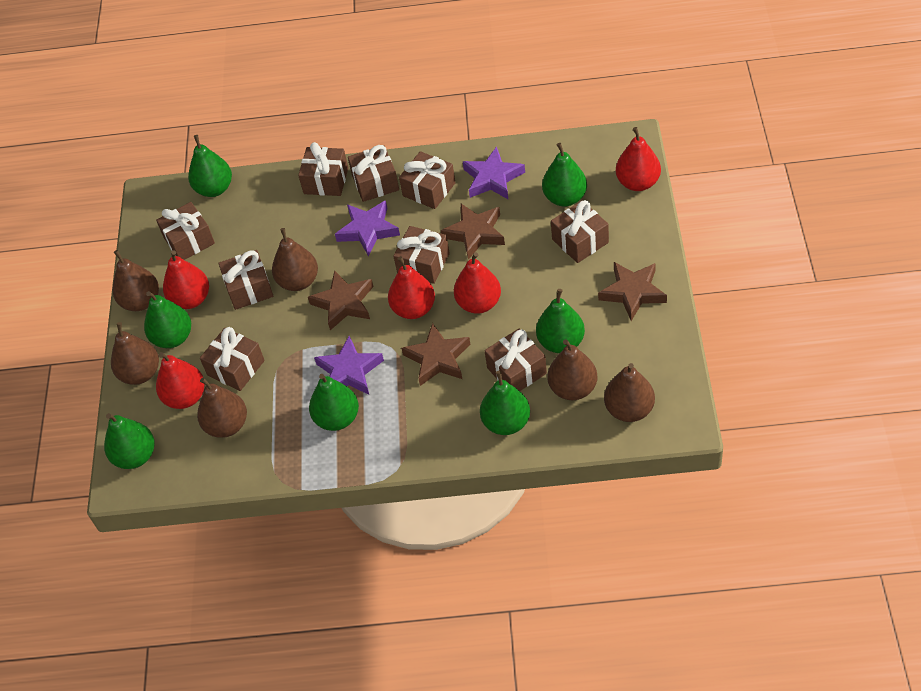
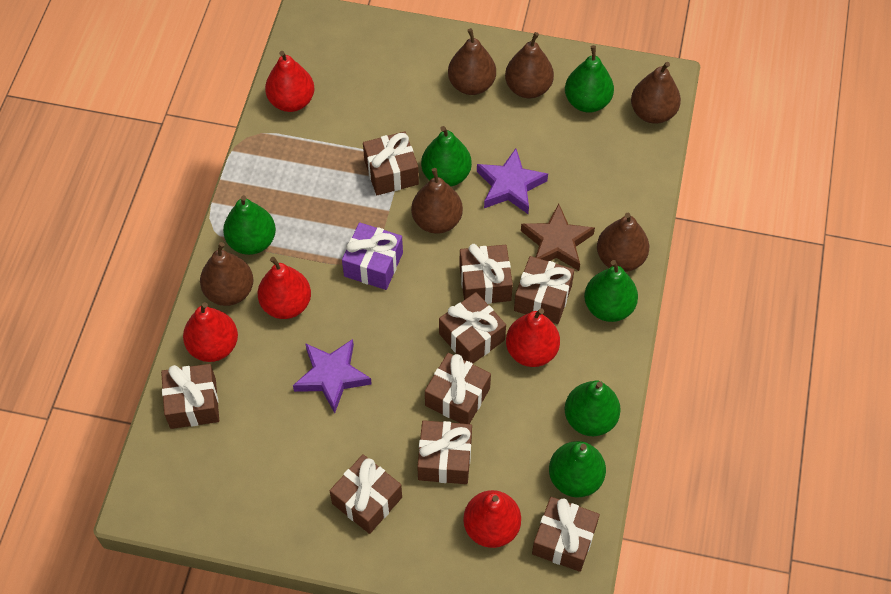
brown star: 4 -> 1
green pear: 7 -> 6
purple gift: 0 -> 1
purple star: 3 -> 2

